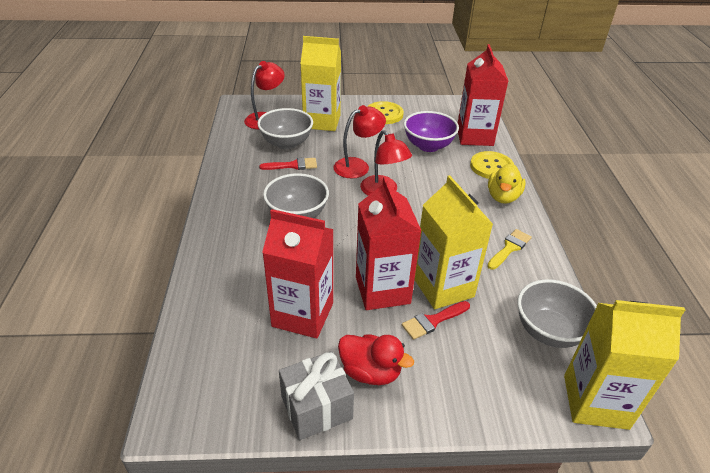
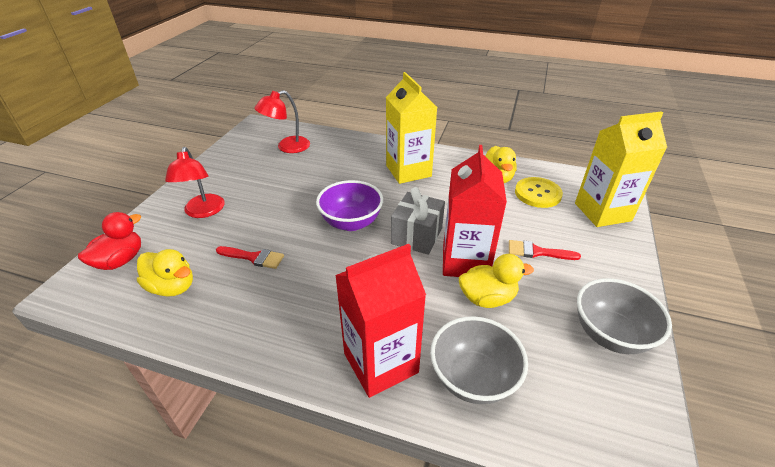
grey bowl: 3 -> 2
red carton: 3 -> 2
red lamp: 3 -> 2
yellow brush: 1 -> 0
yellow button: 2 -> 1
yellow carton: 3 -> 2
yellow duck: 1 -> 3

